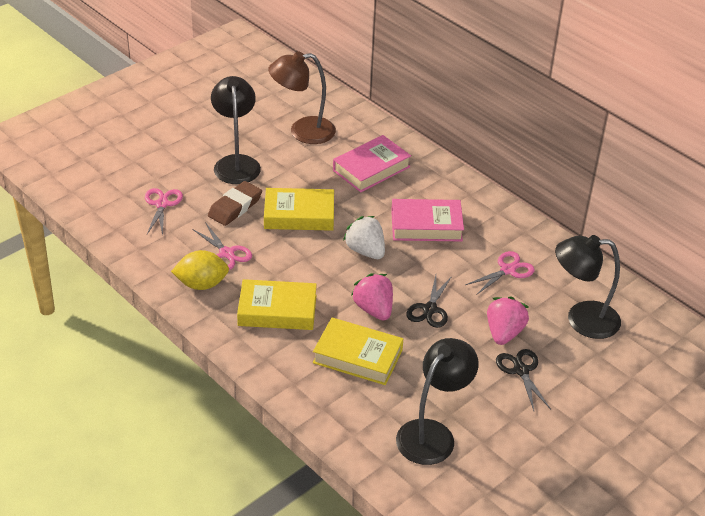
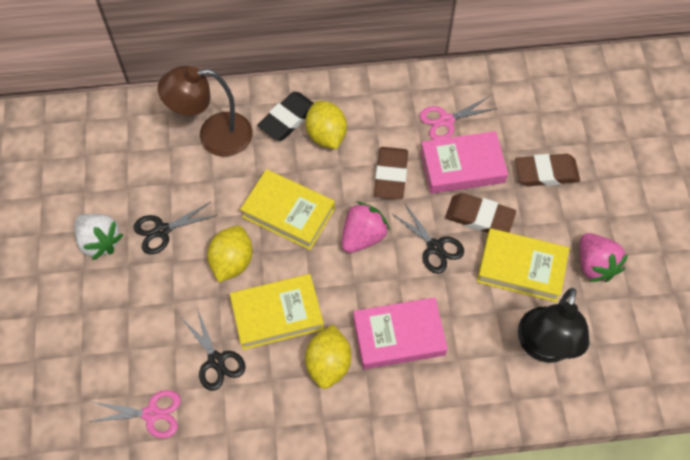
black eraser: 0 -> 1
black lamp: 3 -> 1
black scissors: 2 -> 3
brown eraser: 1 -> 3
pink scissors: 3 -> 2
yellow lemon: 1 -> 3

